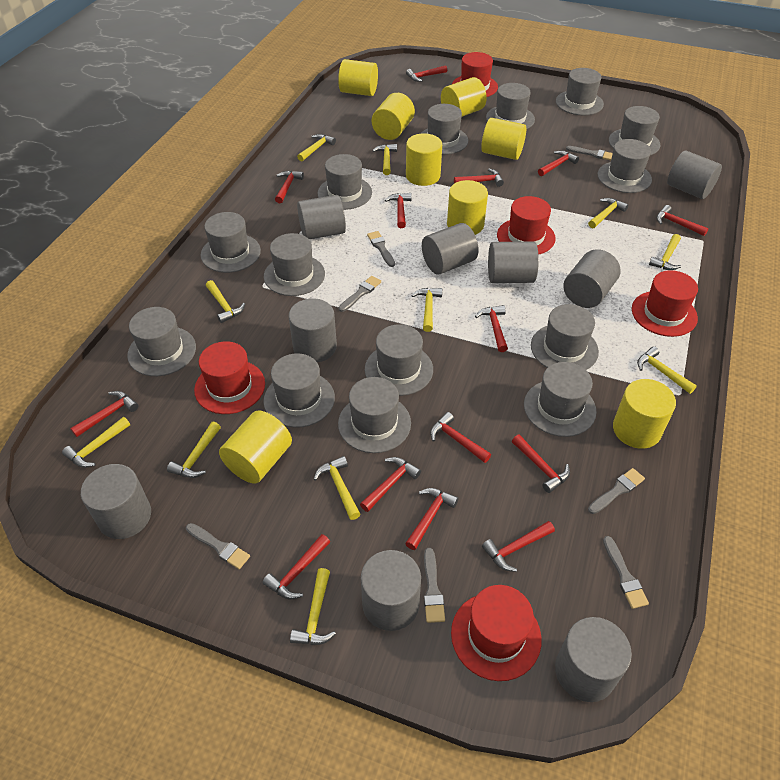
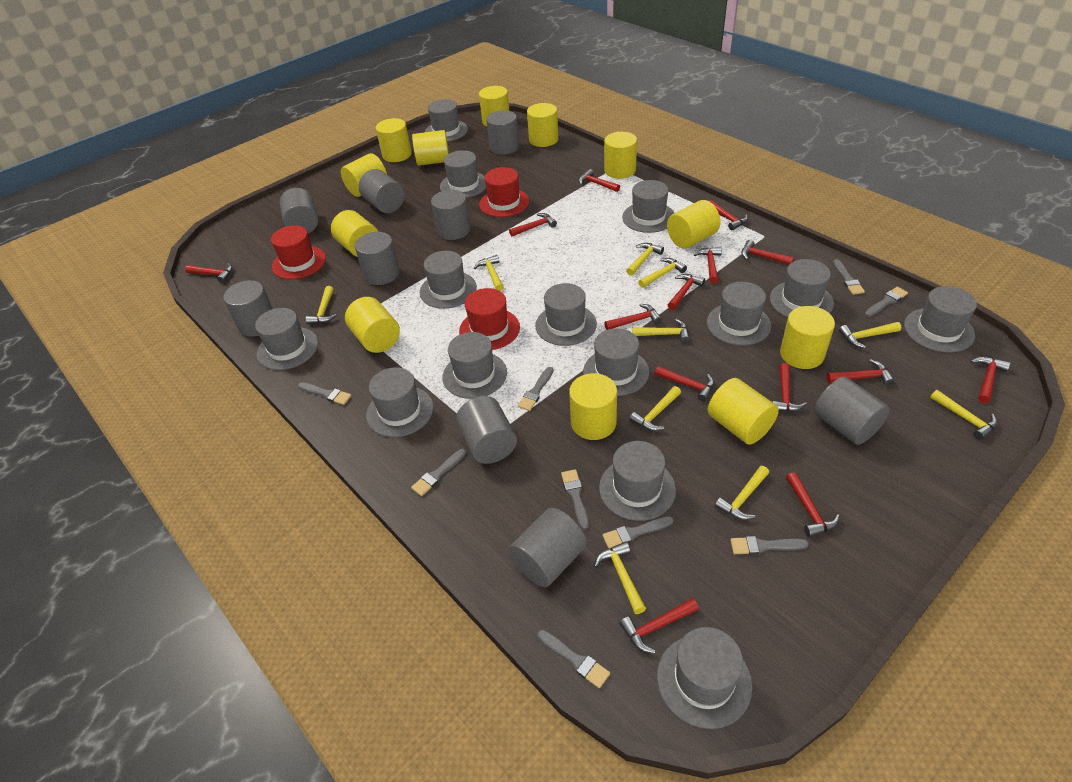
grey brush: 7 -> 9
red hat: 5 -> 3
yellow cylinder: 8 -> 12
yellow hammer: 11 -> 10

